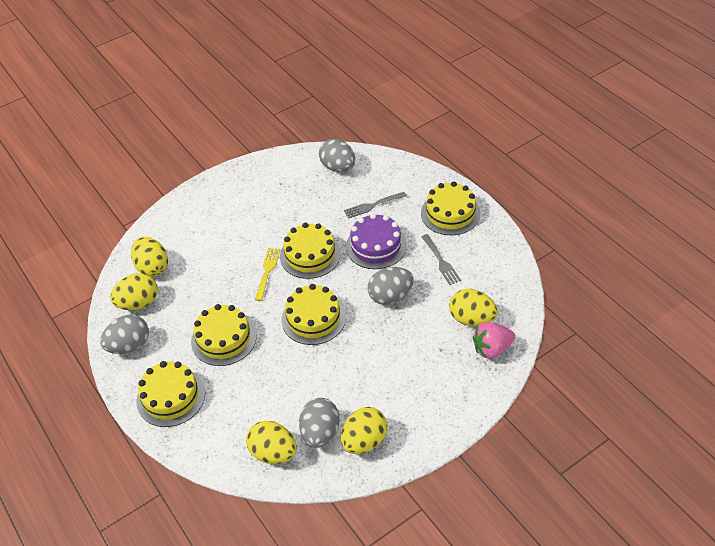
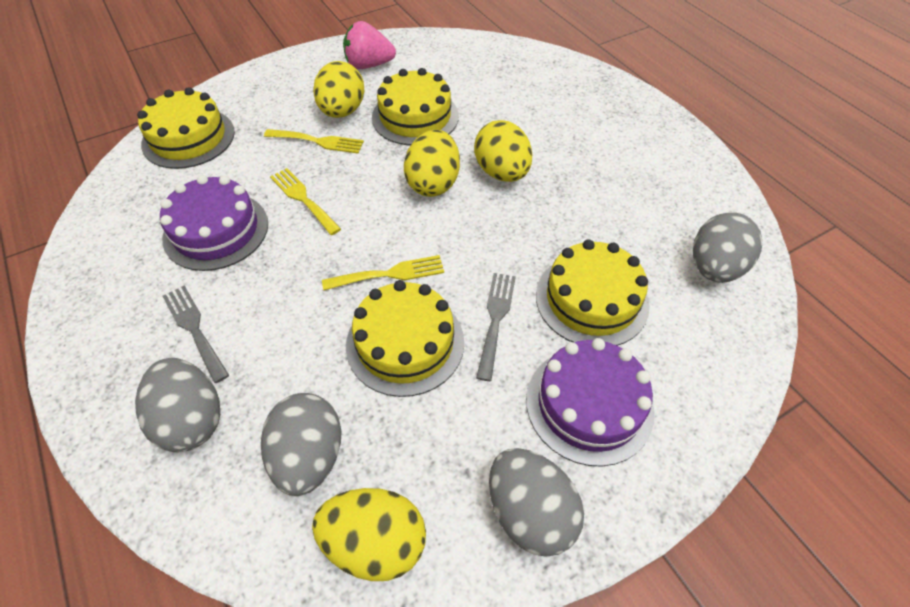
purple cake: 1 -> 2
yellow cake: 5 -> 4
yellow egg: 5 -> 4
yellow fork: 1 -> 3

